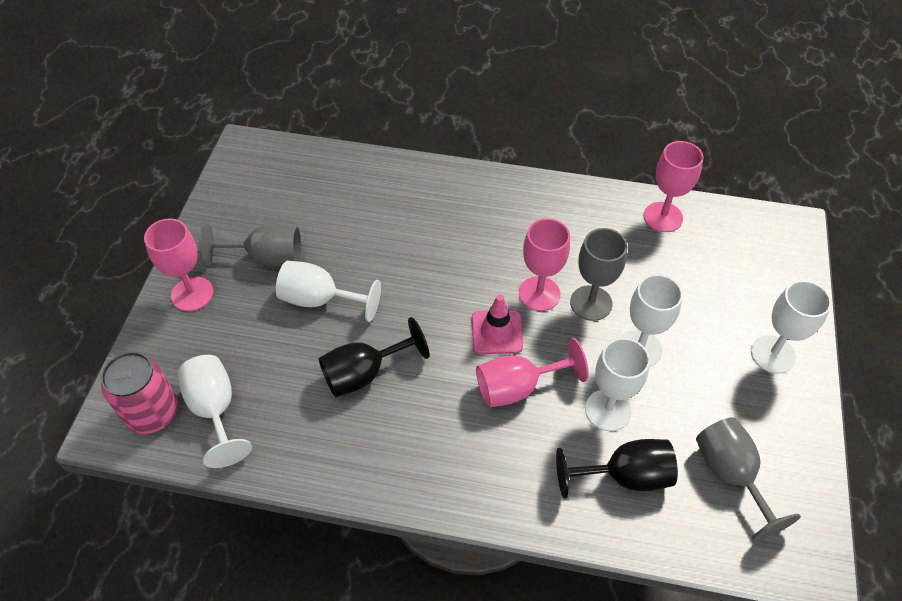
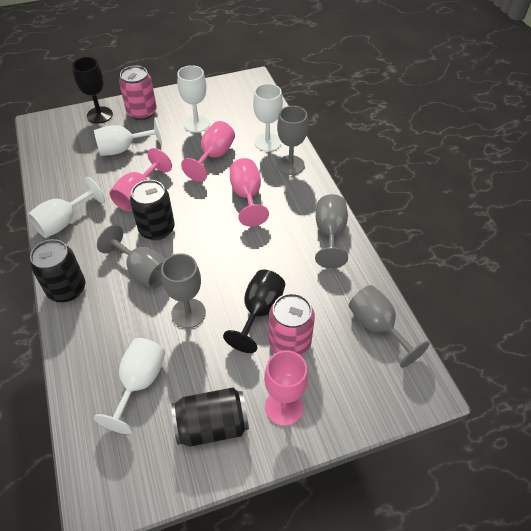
black can: 0 -> 3
grey goblet: 3 -> 5
pink can: 1 -> 2
pink traffic cone: 1 -> 0

